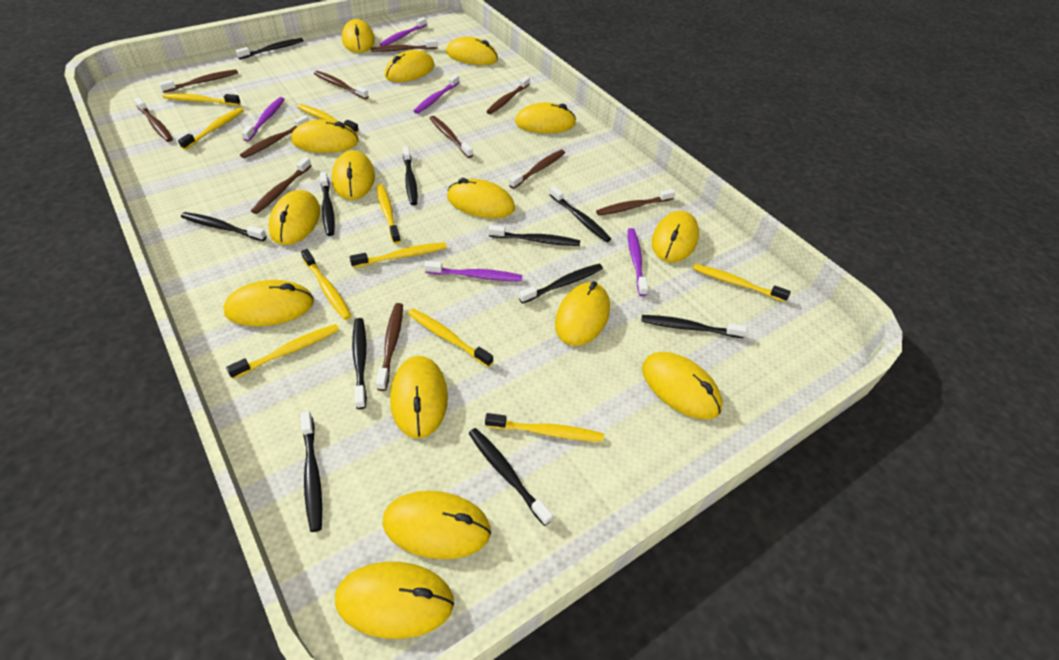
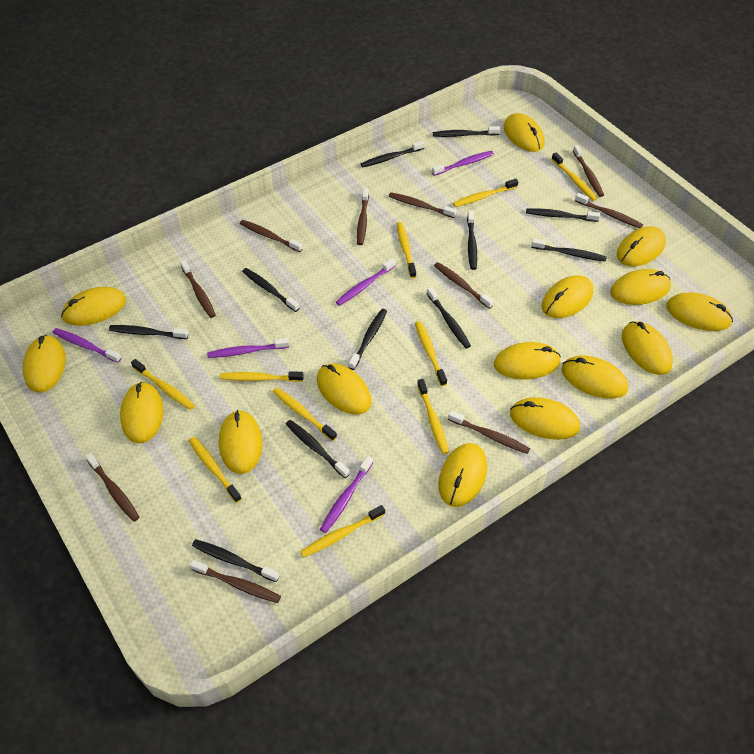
brown toothbrush: 11 -> 10

